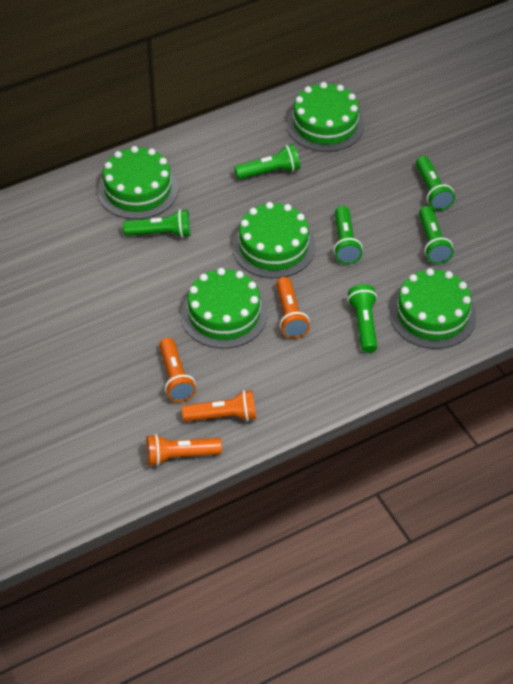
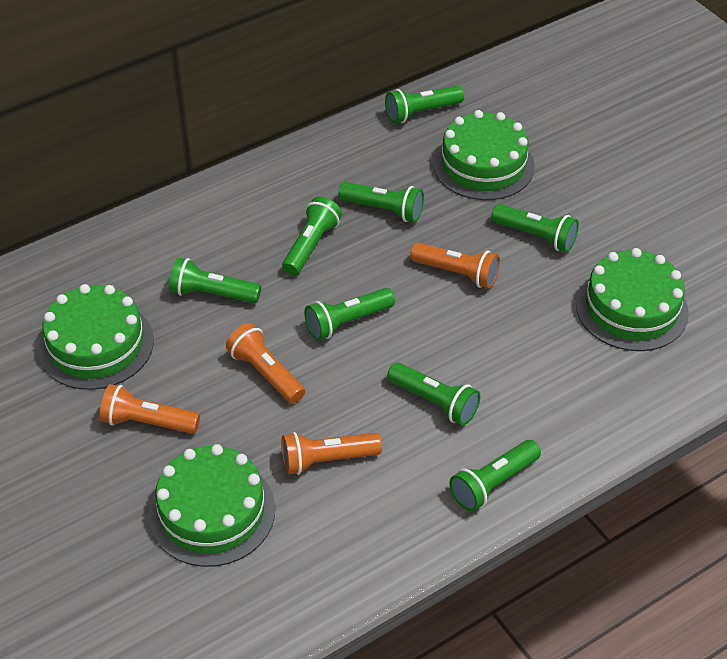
green cake: 5 -> 4
green flashlight: 6 -> 8

